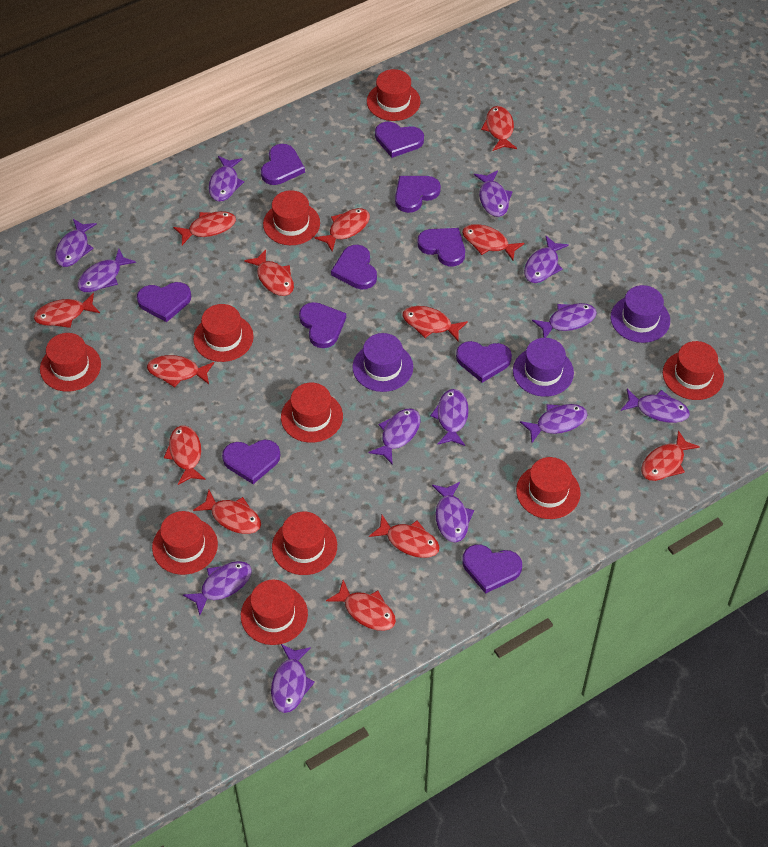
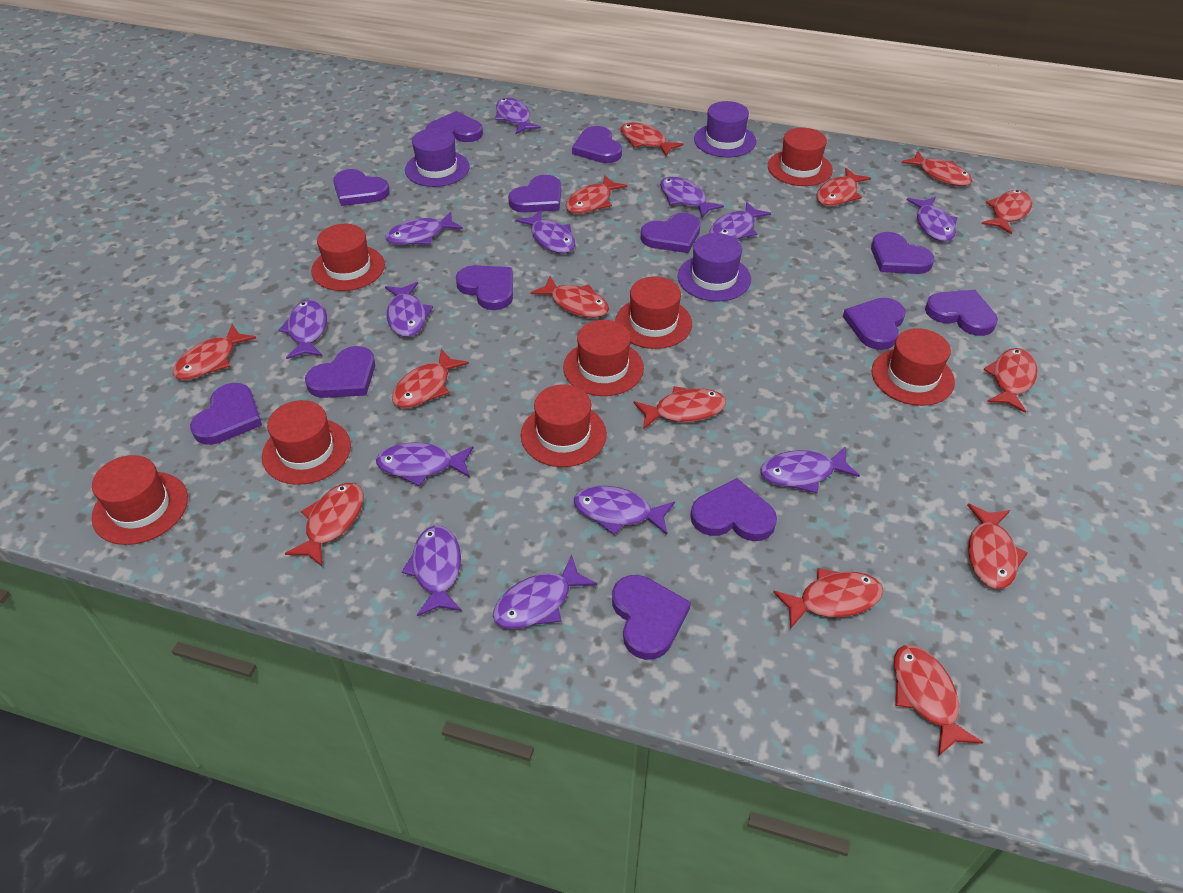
purple heart: 10 -> 13
red fish: 13 -> 14
red hat: 10 -> 8

